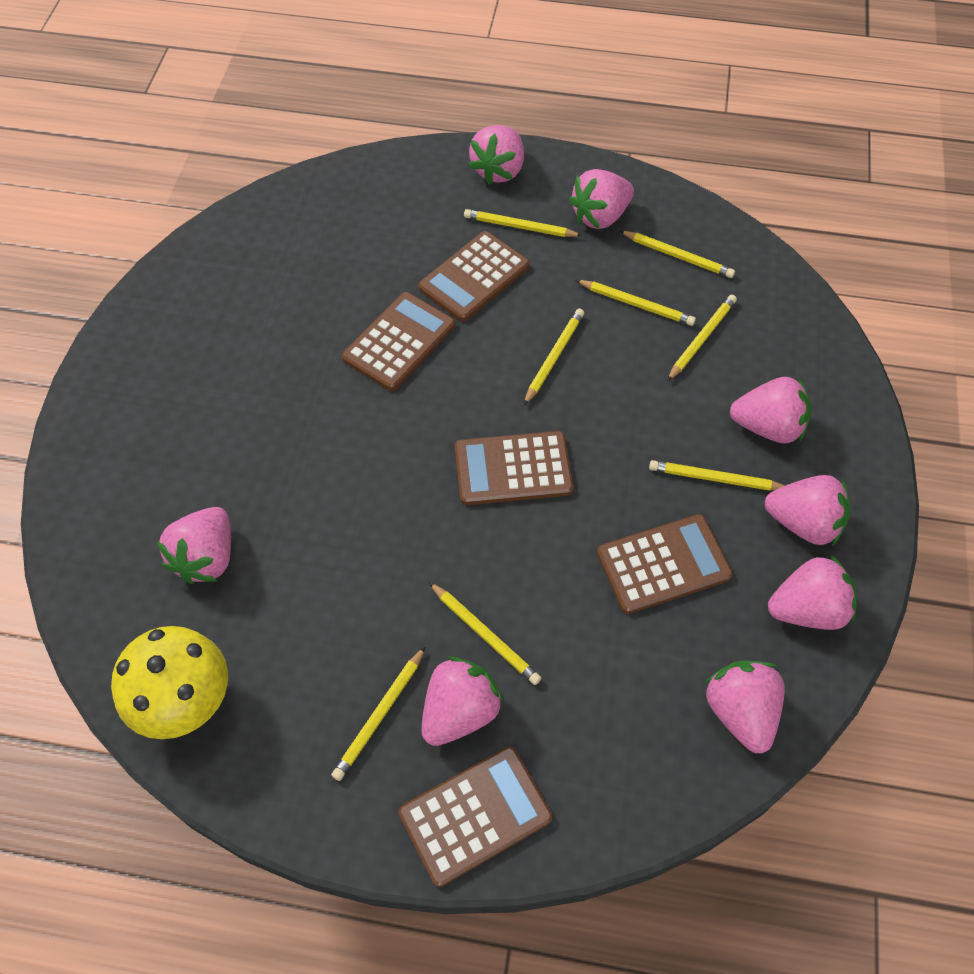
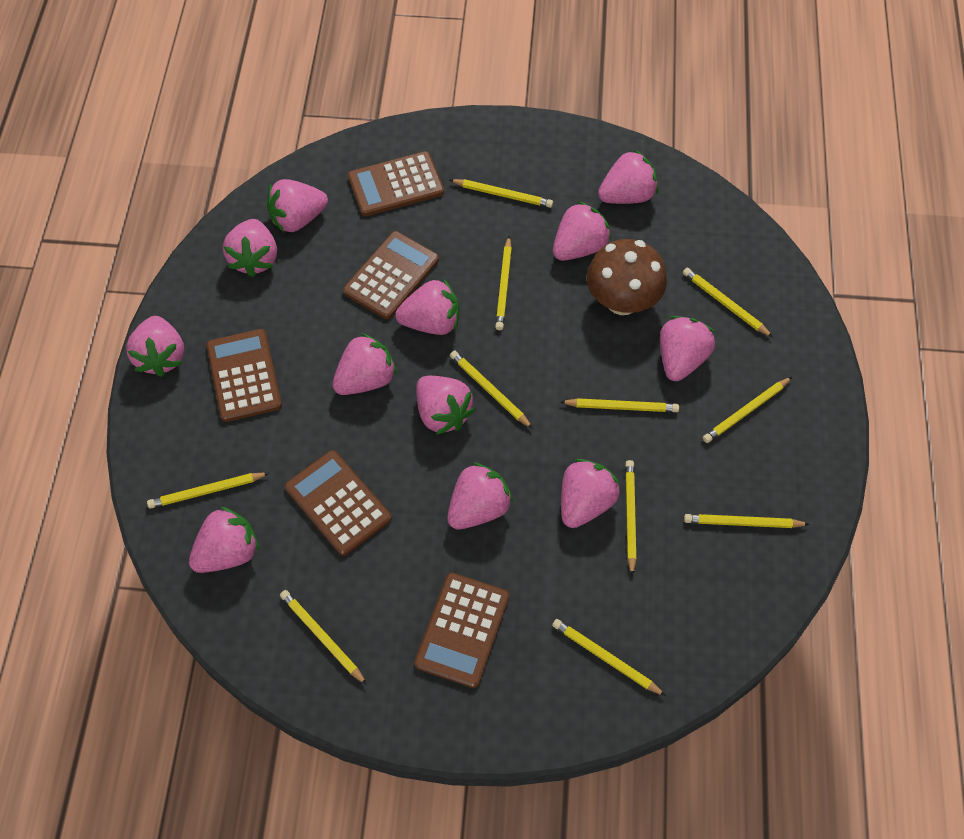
brown mushroom: 0 -> 1
pink strawberry: 8 -> 12
yellow mushroom: 1 -> 0
yellow pencil: 8 -> 11

